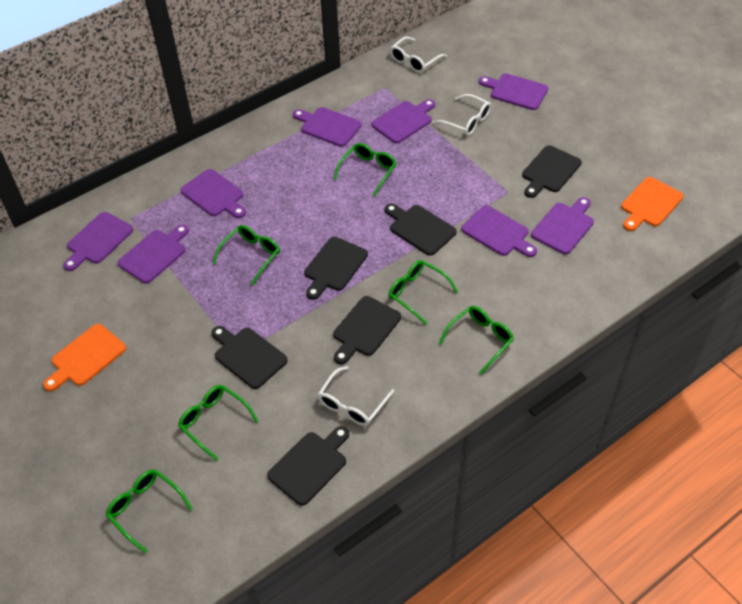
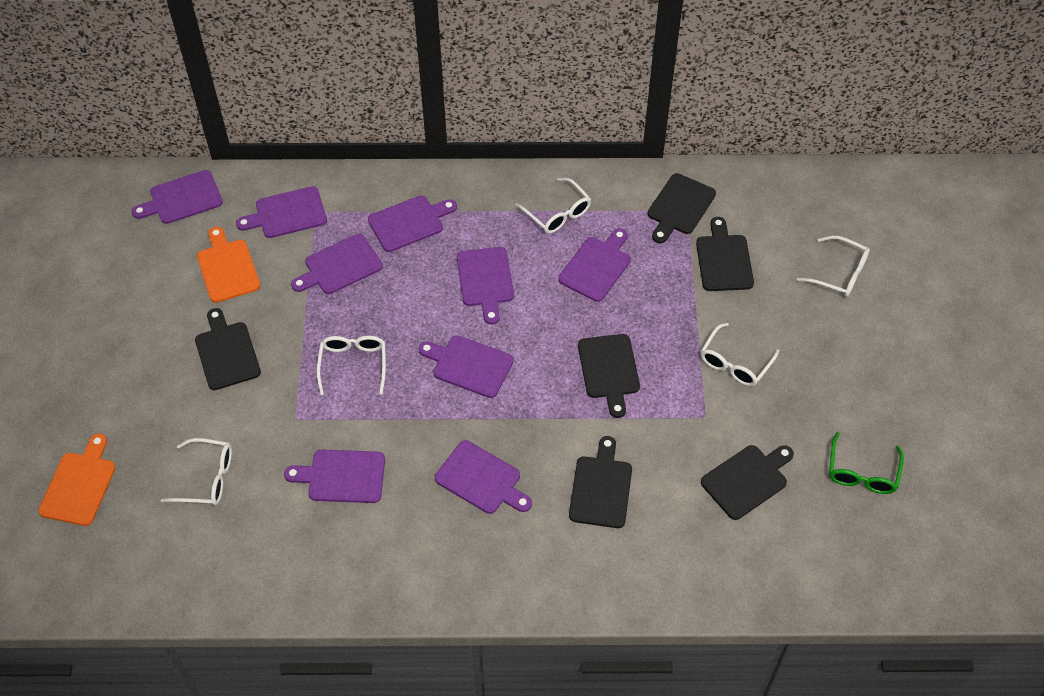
green glasses: 6 -> 1
purple cutting board: 8 -> 9
white glasses: 3 -> 5

